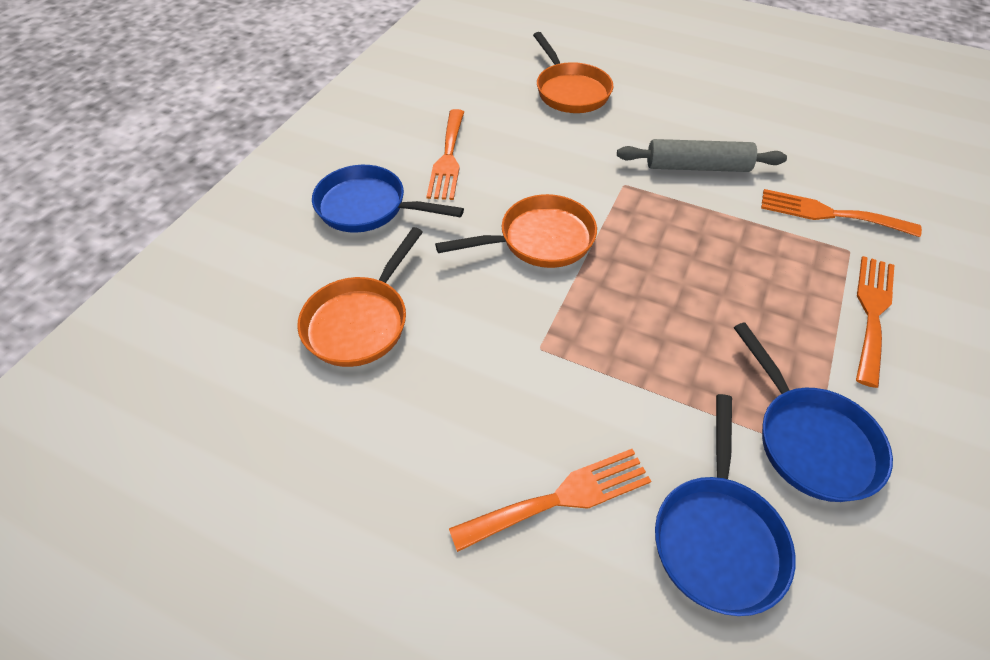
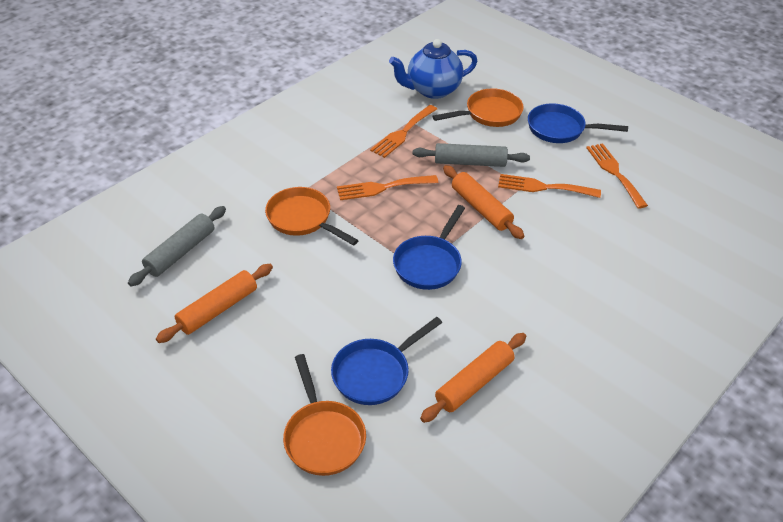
blue teapot: 0 -> 1
grey rolling pin: 1 -> 2
orange rolling pin: 0 -> 3

